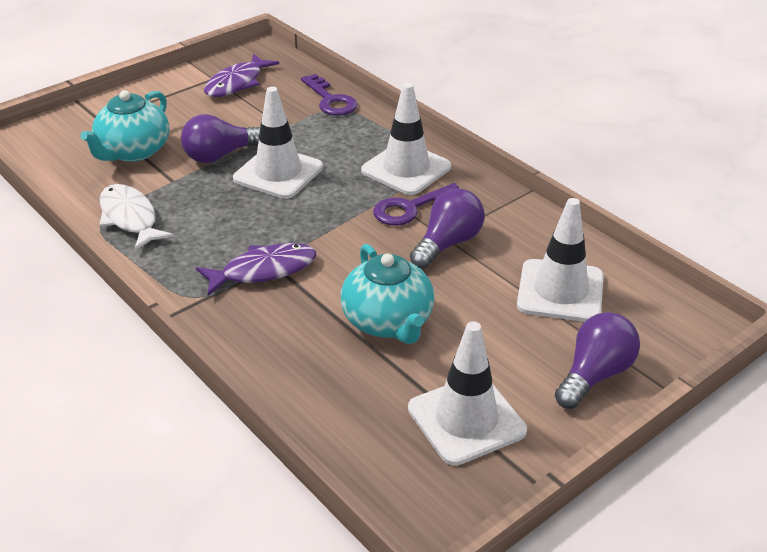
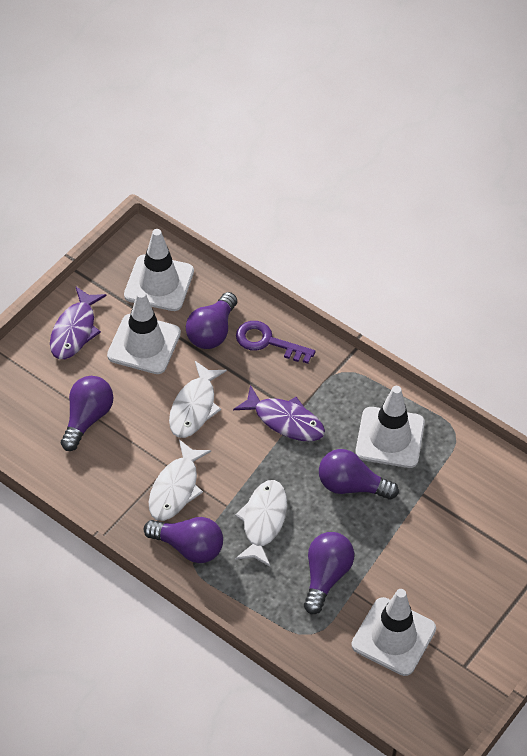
purple key: 2 -> 1
purple light bulb: 3 -> 5
turquoise teapot: 2 -> 0
white fish: 1 -> 3

